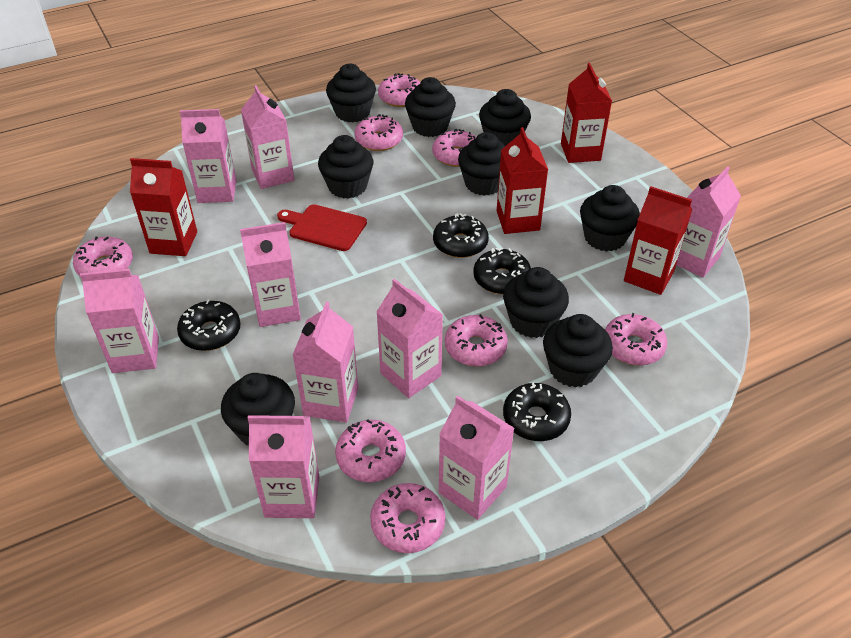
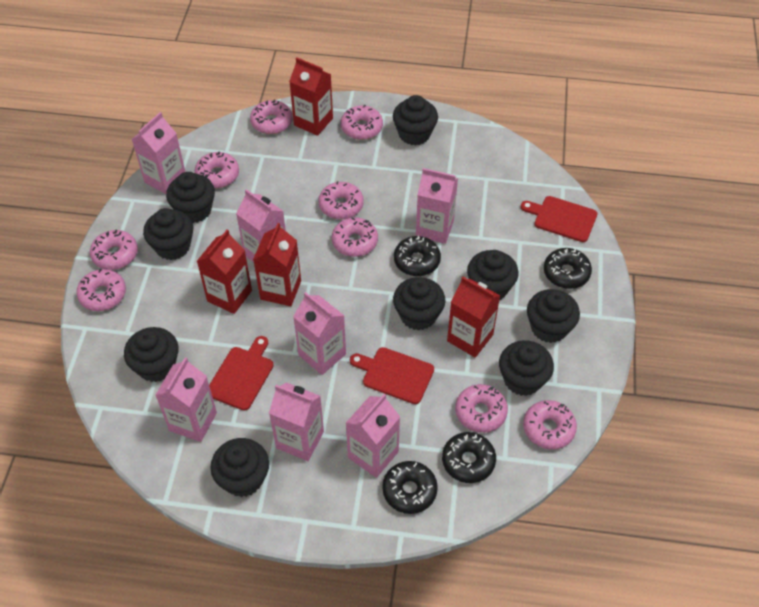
pink carton: 9 -> 7
pink donut: 8 -> 9
red cutting board: 1 -> 3

